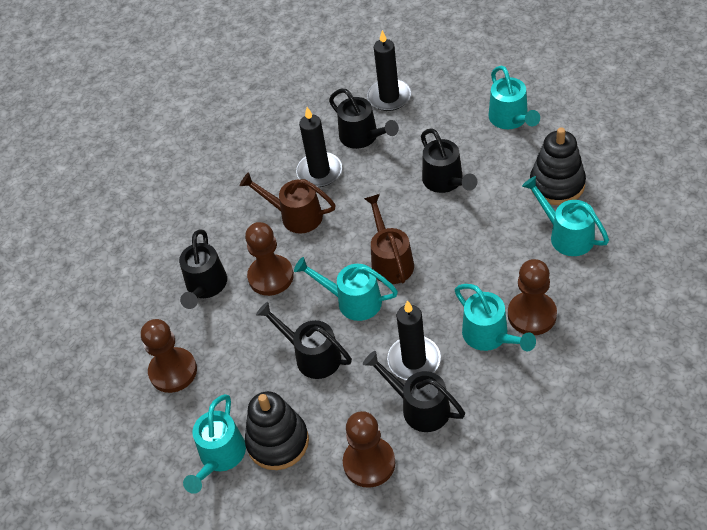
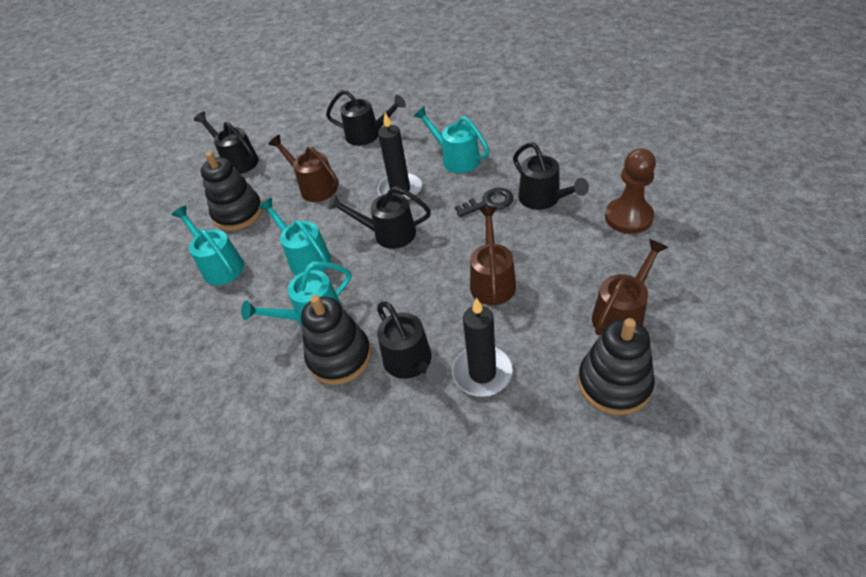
black candle: 3 -> 2
black key: 0 -> 1
black stacking toy: 2 -> 3
brown pawn: 4 -> 1
brown watering can: 2 -> 3
turquoise watering can: 5 -> 4

